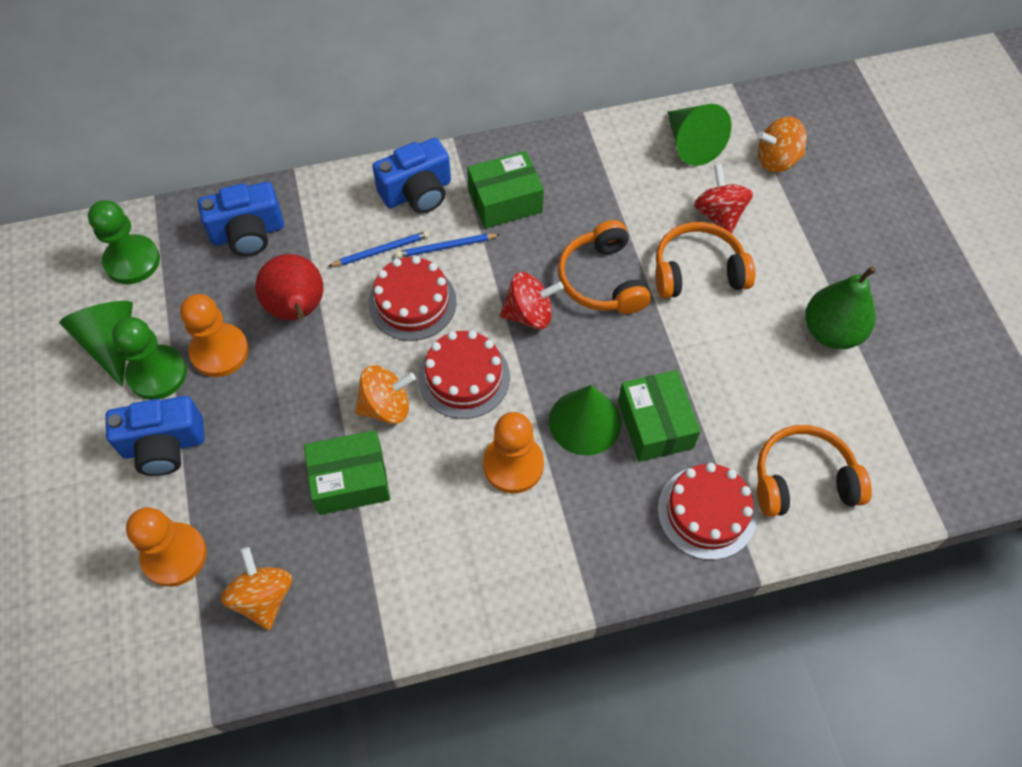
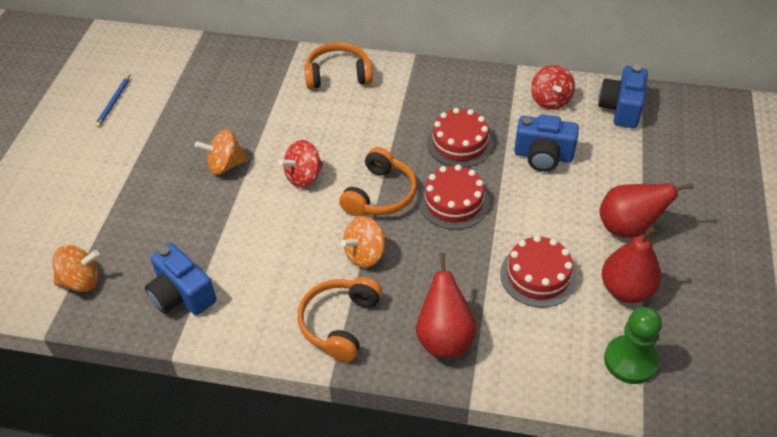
blue pencil: 2 -> 1
green box: 3 -> 0
green cone: 3 -> 0
green pawn: 2 -> 1
green pear: 1 -> 0
orange pawn: 3 -> 0
red pear: 1 -> 3

